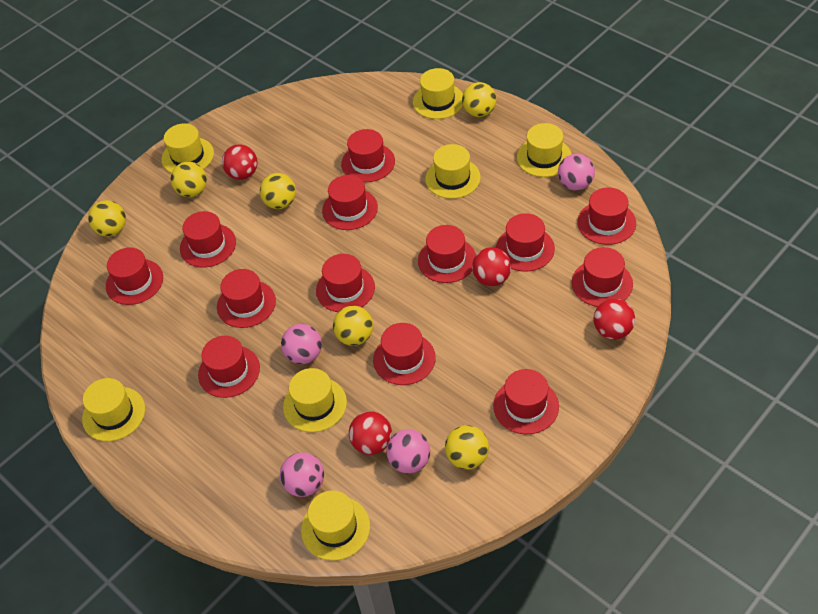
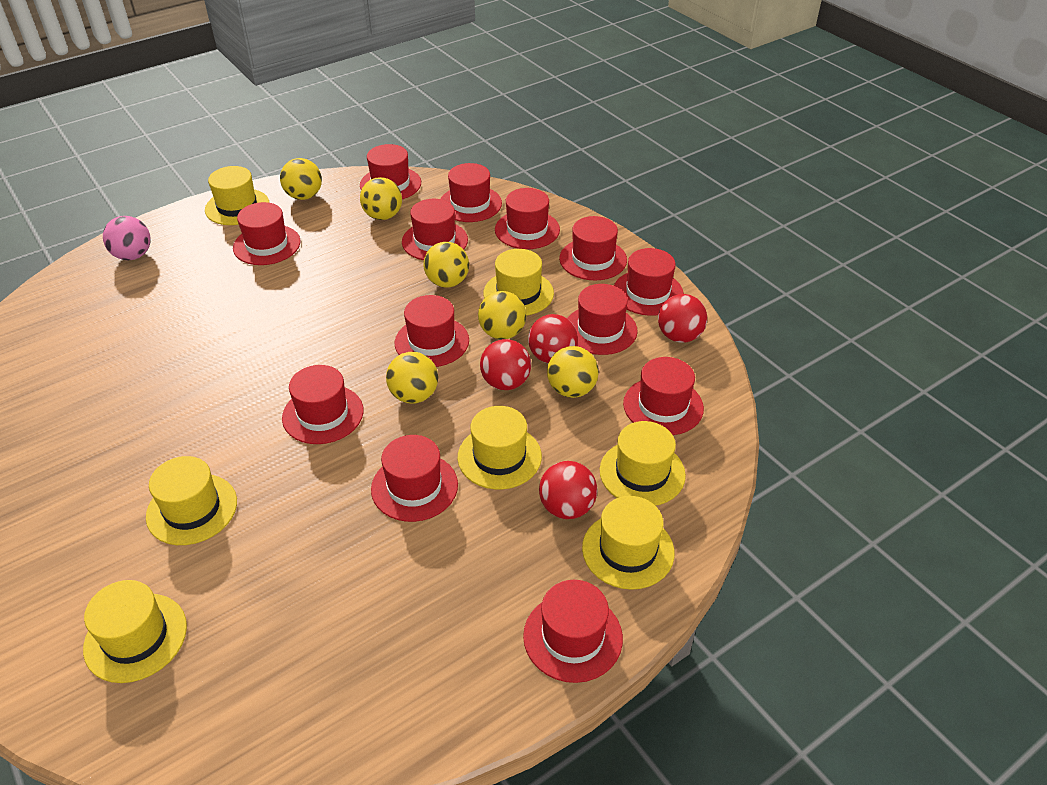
pink ball: 4 -> 1

